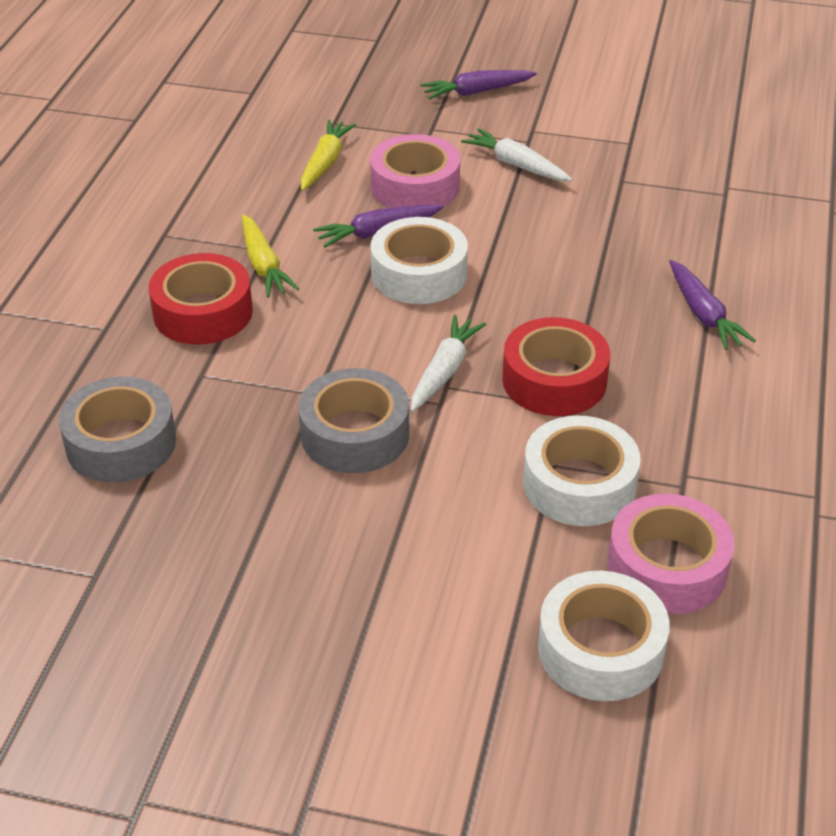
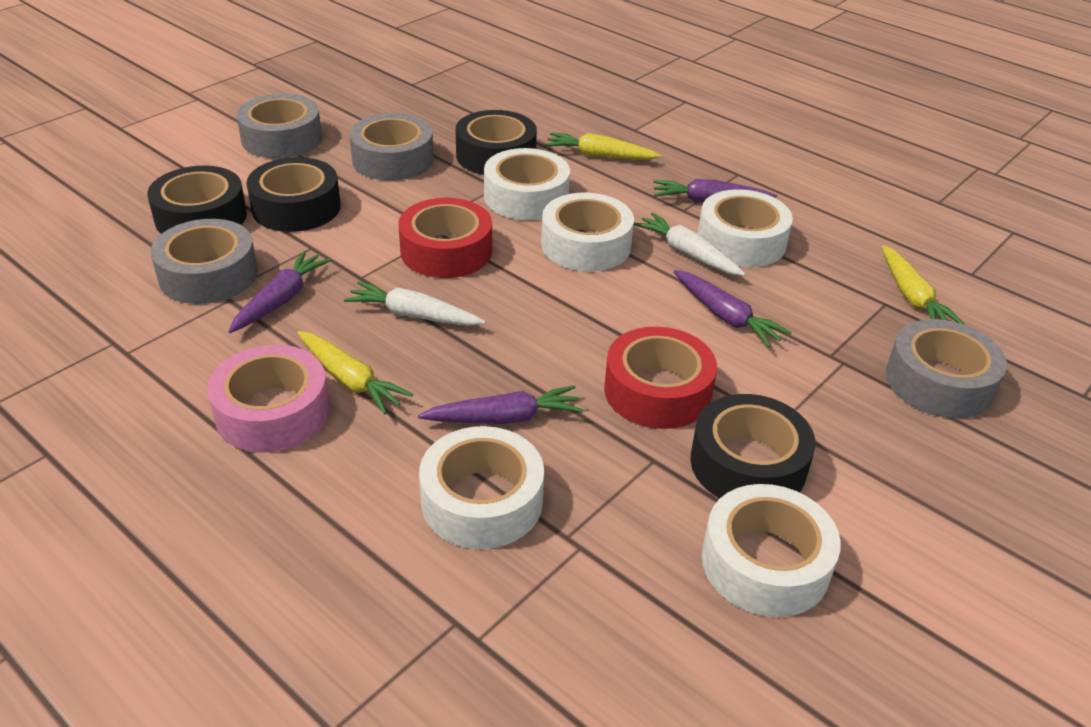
black tape: 0 -> 4
grey tape: 2 -> 4
pink tape: 2 -> 1
purple carrot: 3 -> 4
white tape: 3 -> 5
yellow carrot: 2 -> 3

